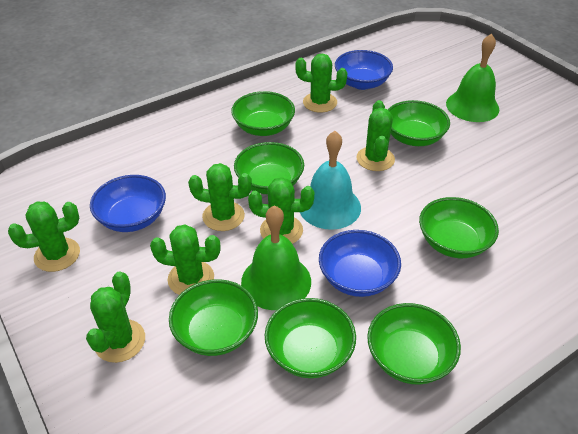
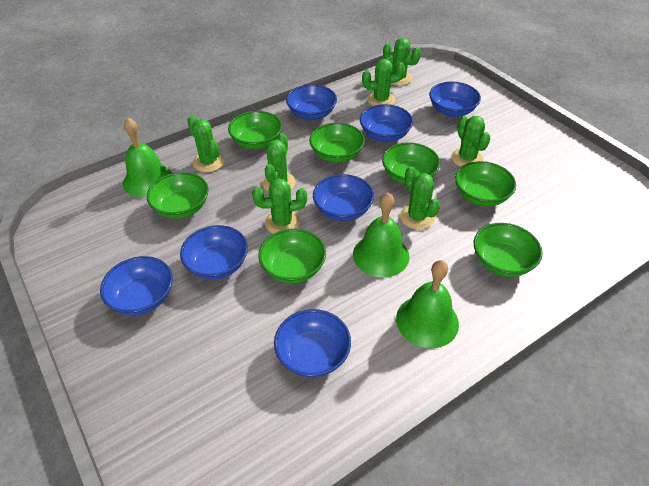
blue bowl: 3 -> 7
green bell: 2 -> 3
turquoise bell: 1 -> 0

